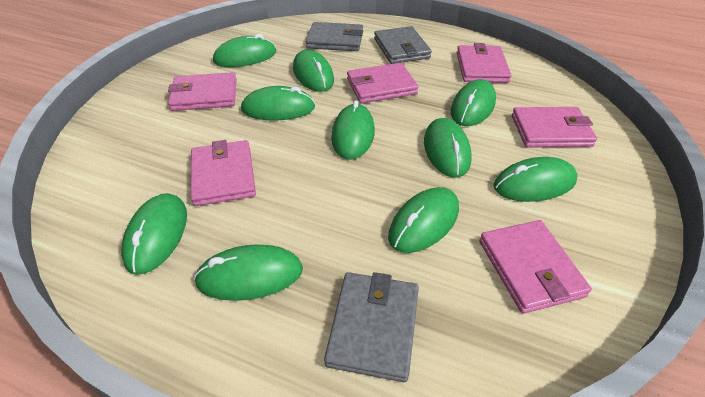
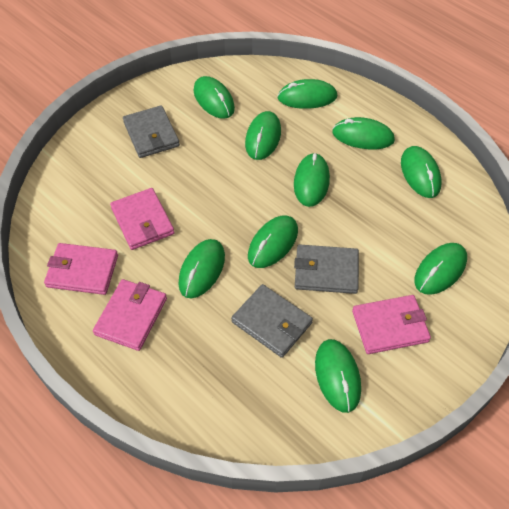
pink wallet: 6 -> 4

